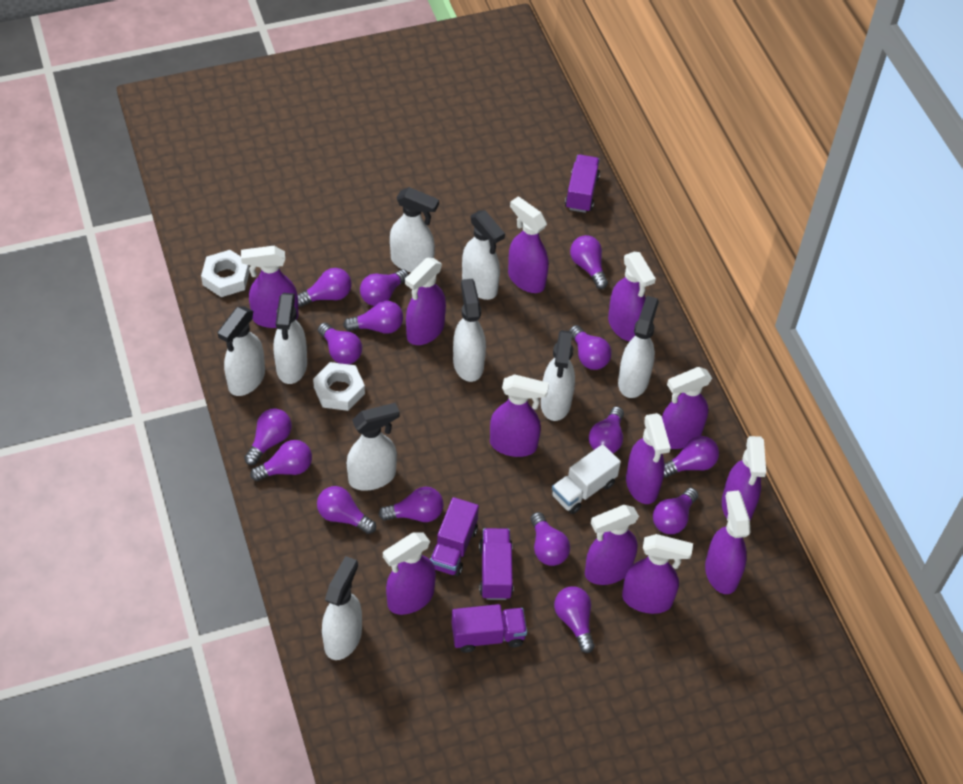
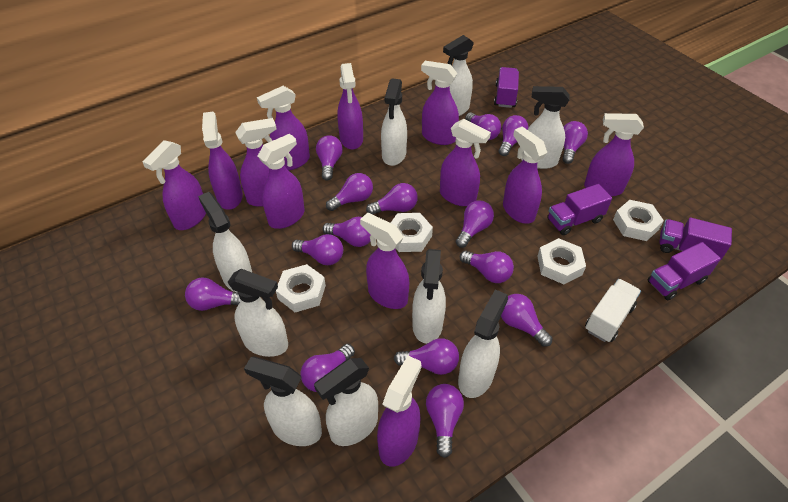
white nut: 2 -> 4

